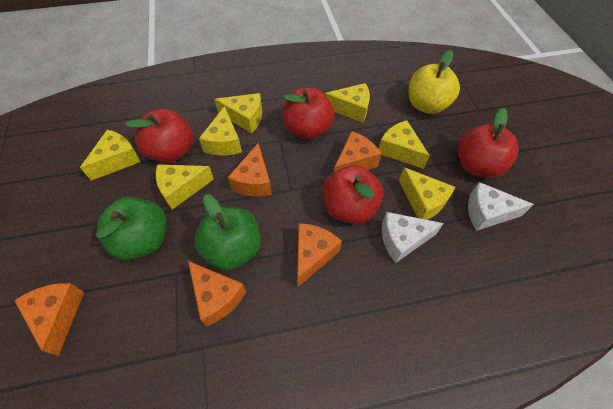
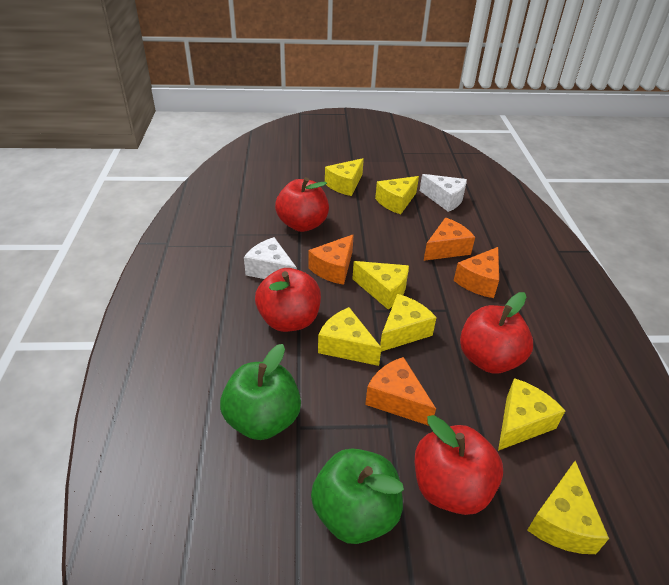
orange cheese: 5 -> 4
yellow apple: 1 -> 0

